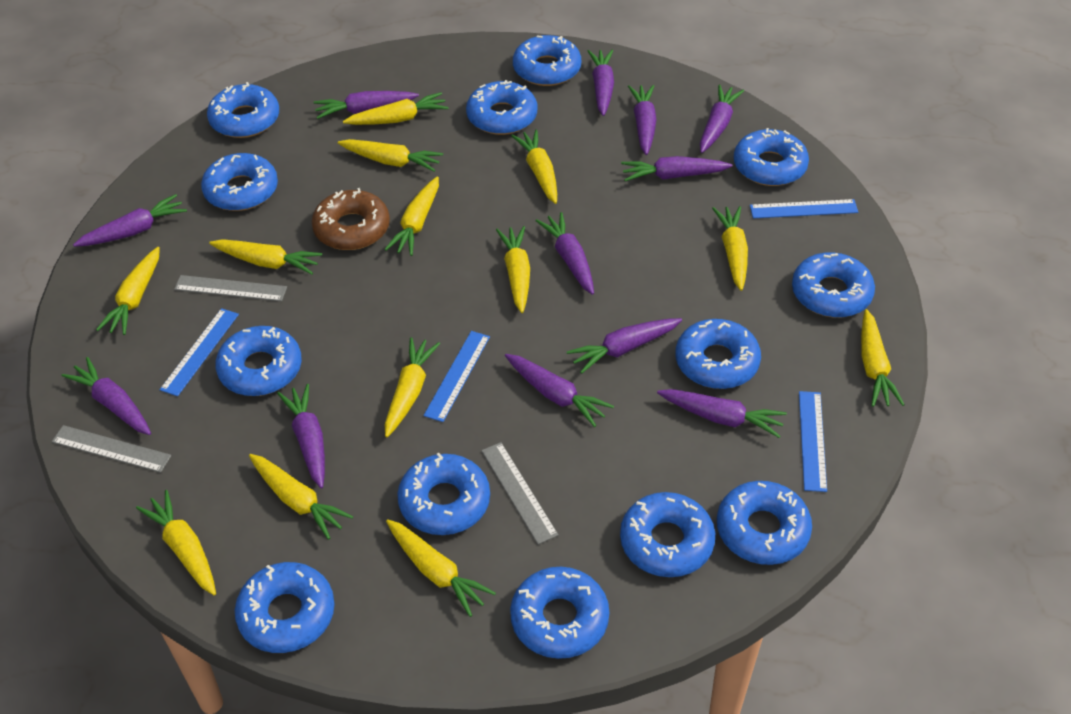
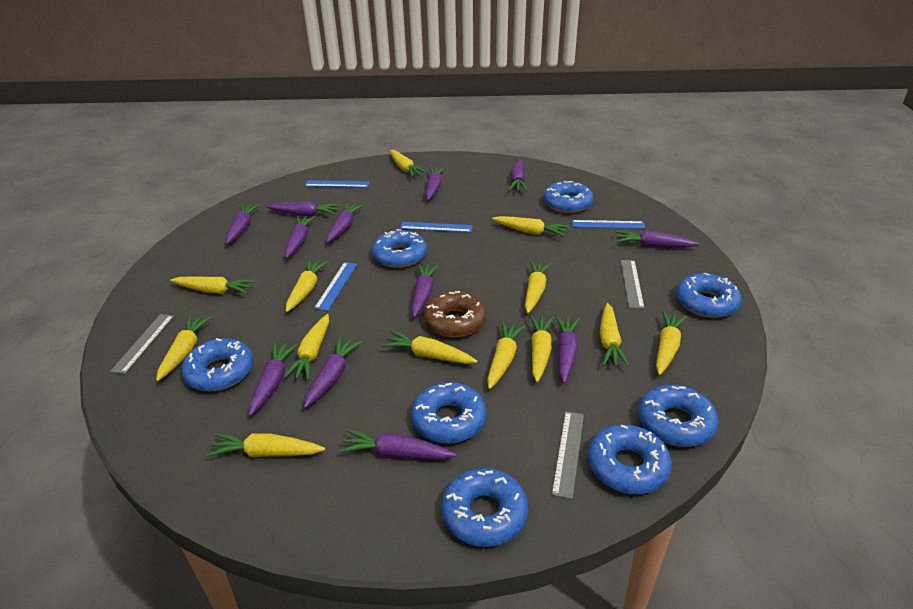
blue donut: 13 -> 8

